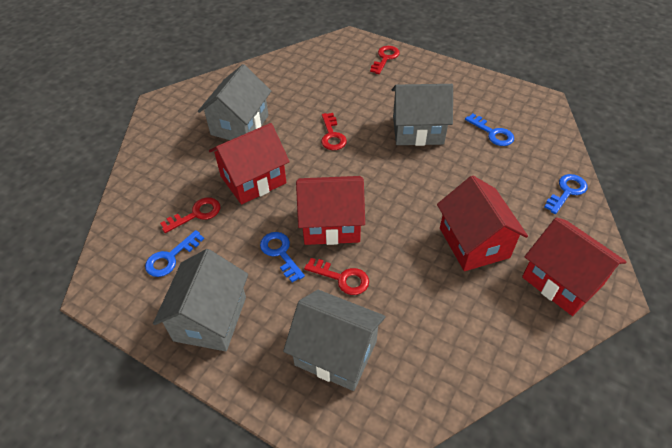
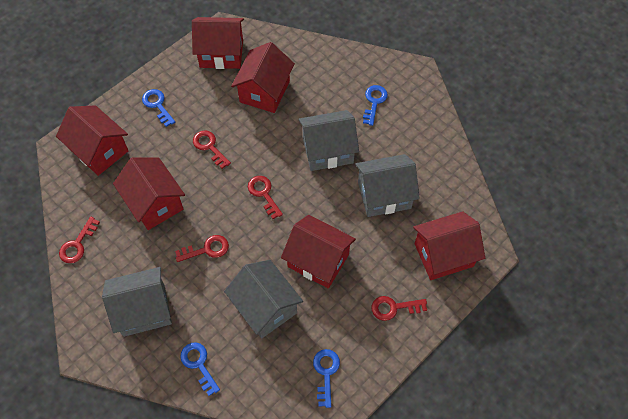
red house: 4 -> 6
red key: 4 -> 5

